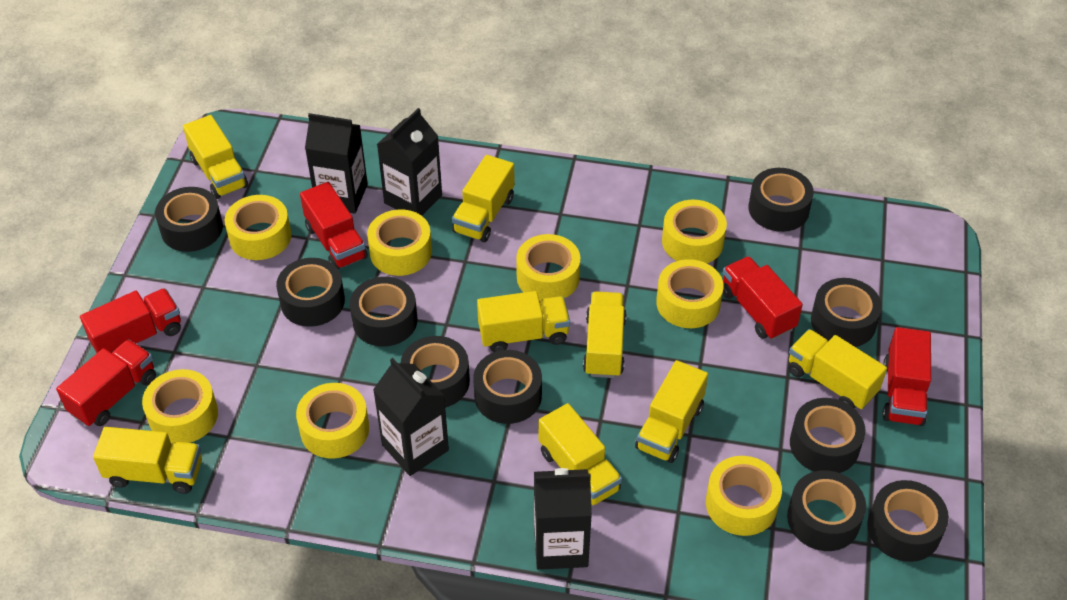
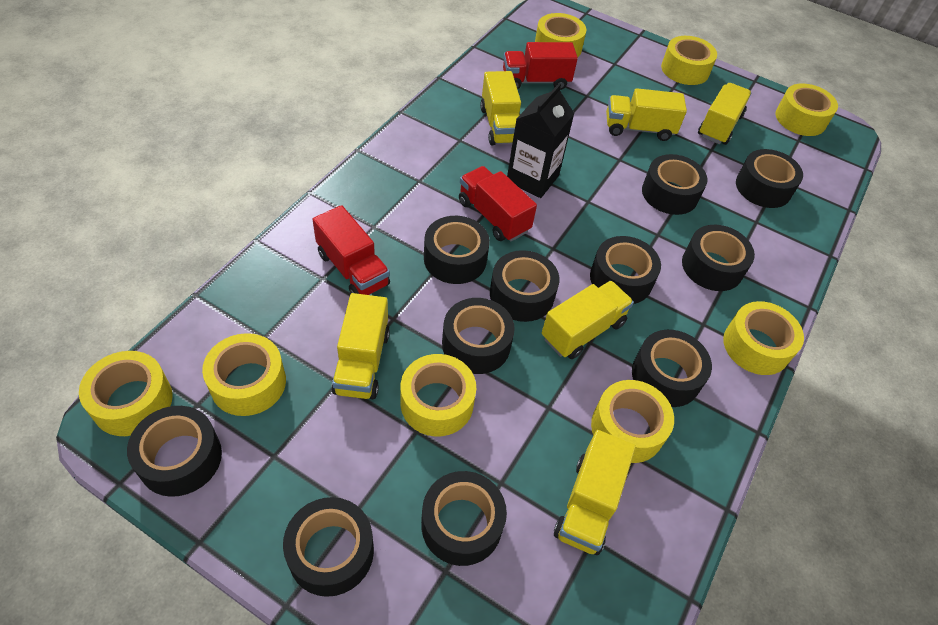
black carton: 4 -> 1
black tape: 10 -> 11
red truck: 5 -> 3
yellow truck: 8 -> 6

